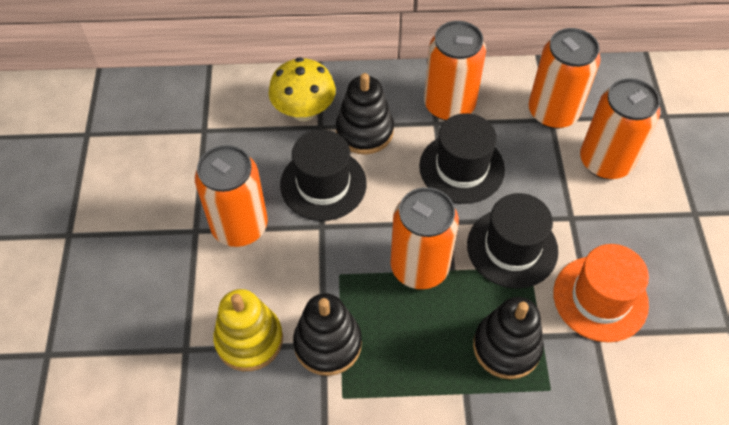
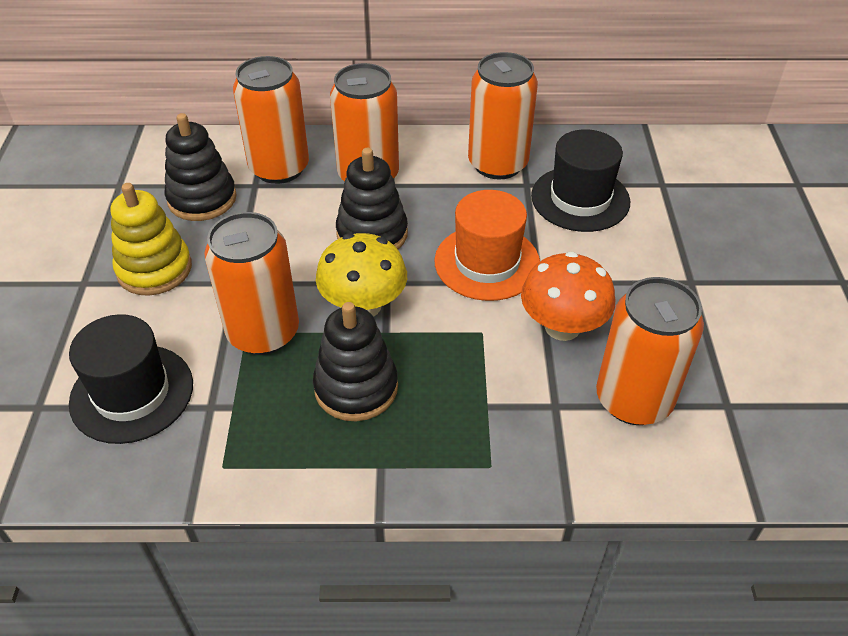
black hat: 3 -> 2
orange mushroom: 0 -> 1

